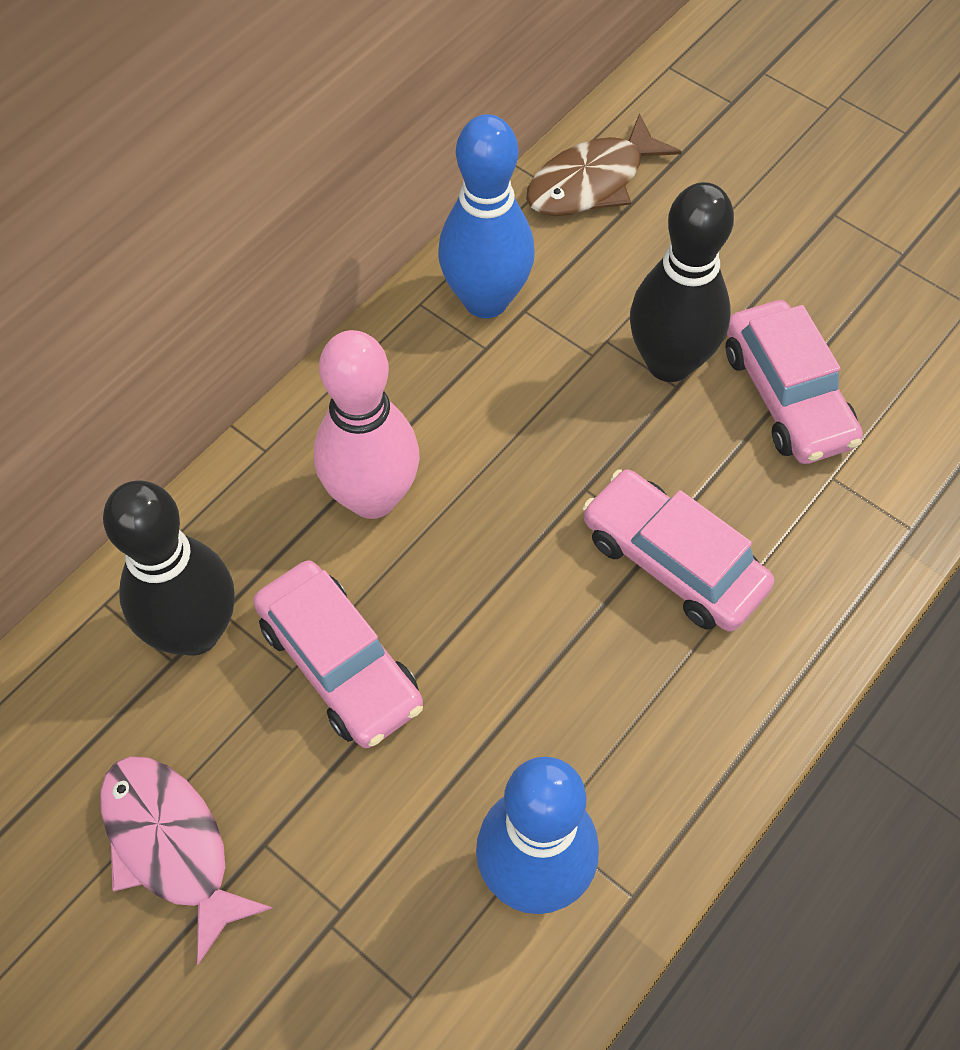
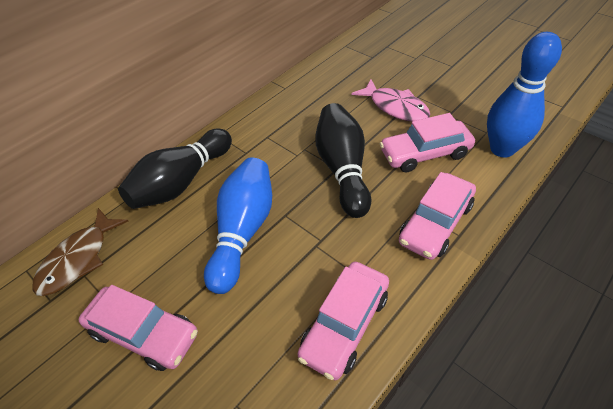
pink bowling pin: 1 -> 0
pink car: 3 -> 4

